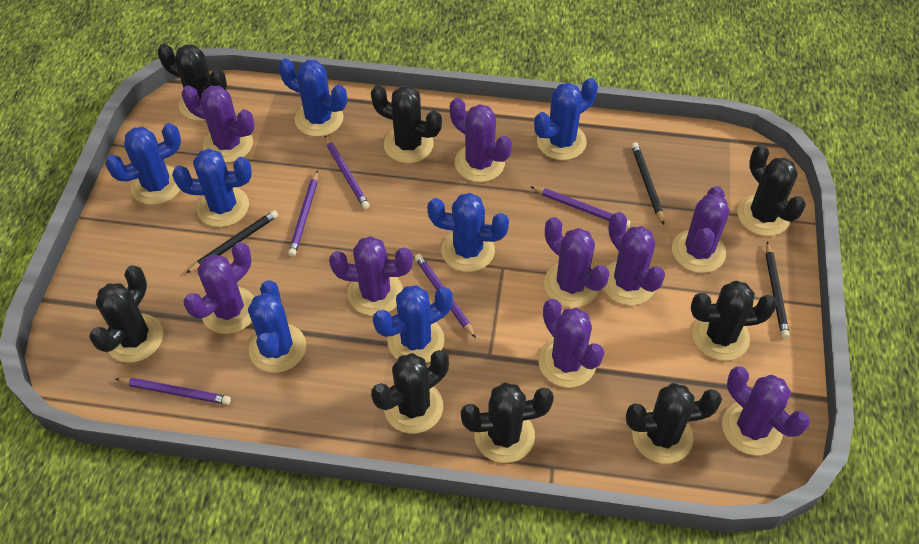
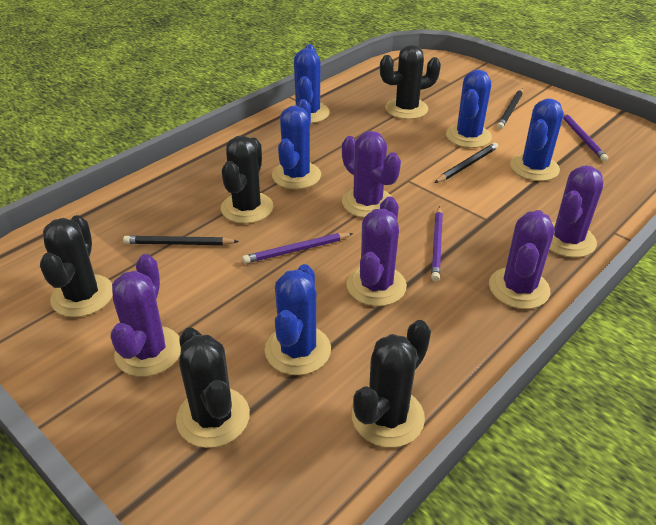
black cactus: 8 -> 5
blue cactus: 7 -> 5
purple cactus: 9 -> 5
purple pencil: 5 -> 3

